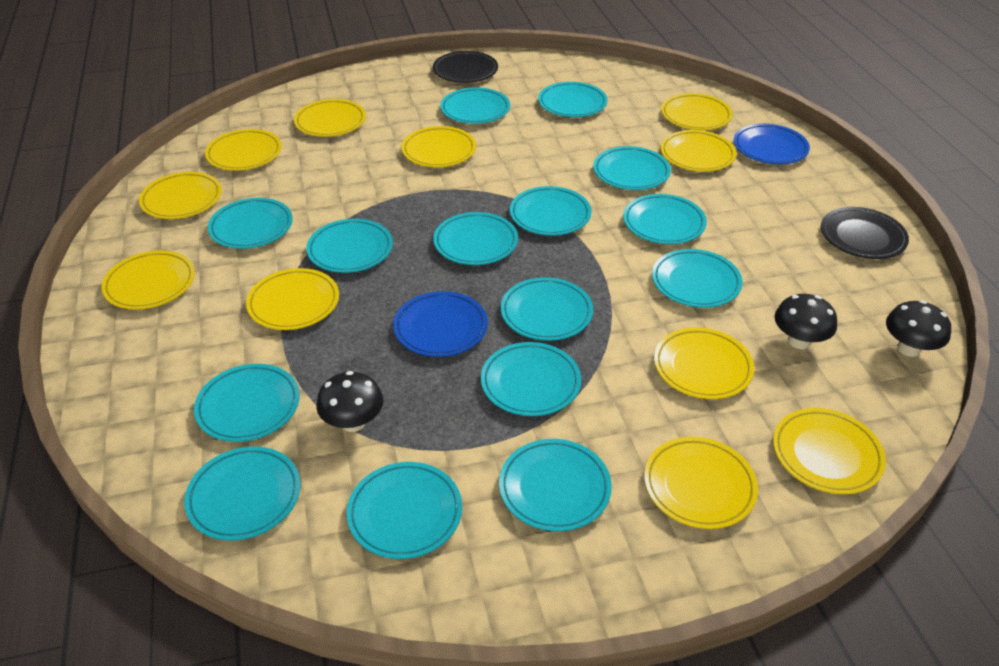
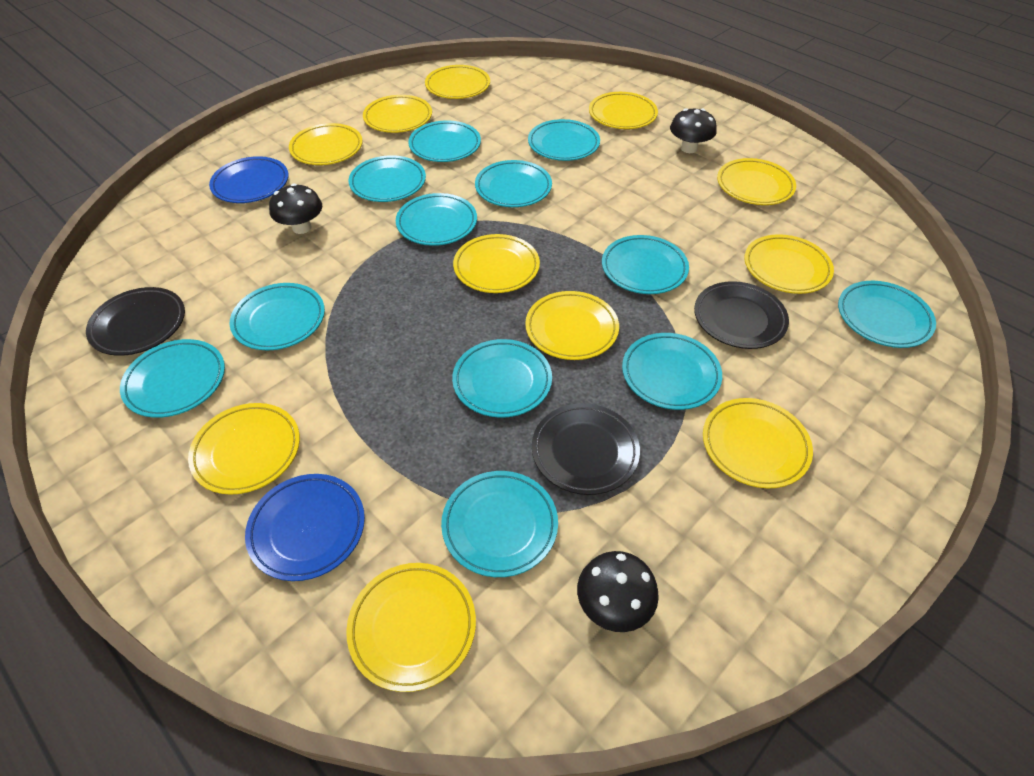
black plate: 2 -> 3
turquoise plate: 15 -> 12

